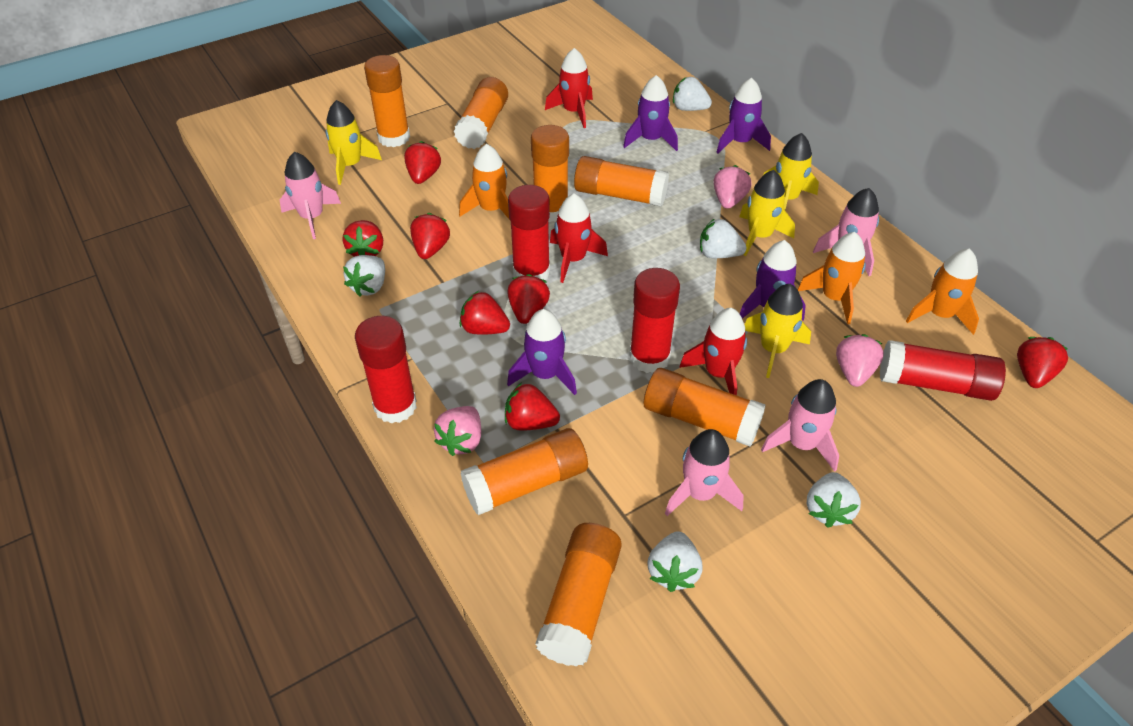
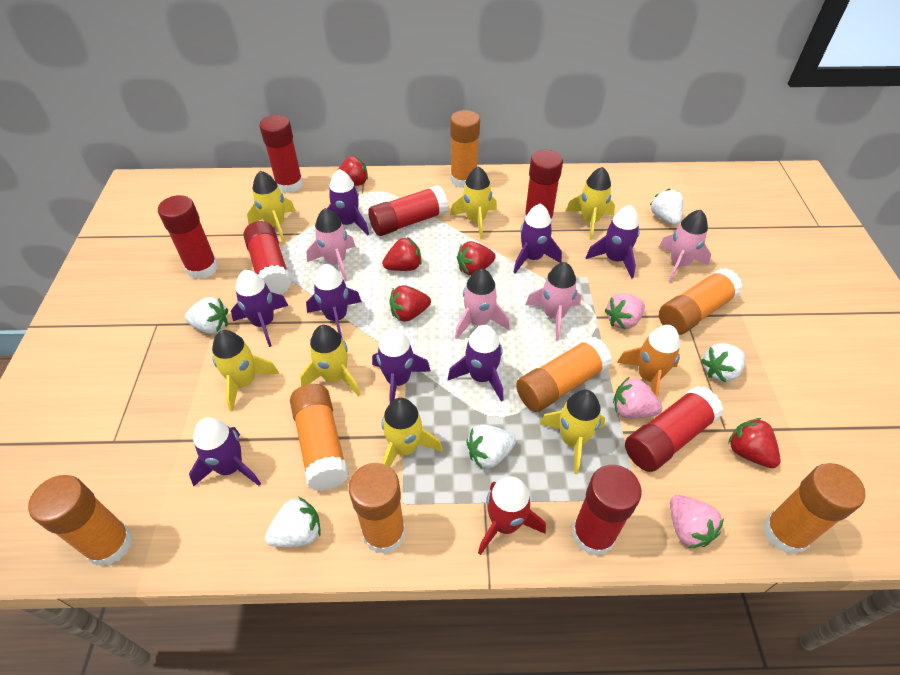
orange rocket: 3 -> 1
purple rocket: 4 -> 8
red glue stick: 4 -> 7
red rocket: 3 -> 1
red strawberry: 7 -> 5
yellow rocket: 4 -> 7

